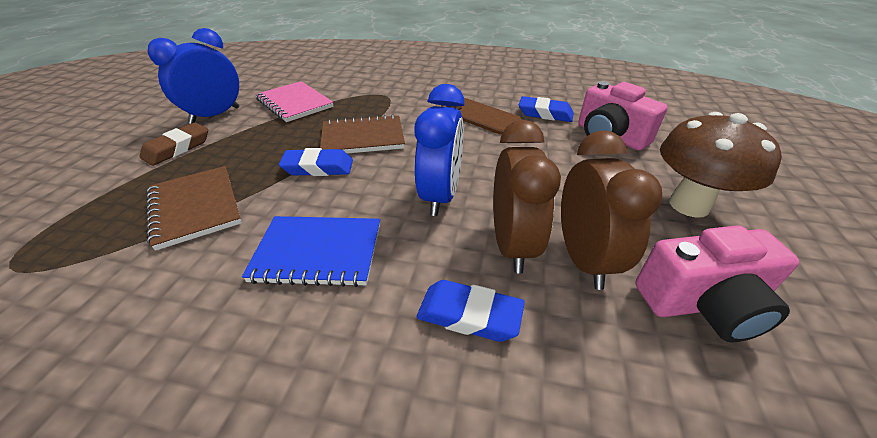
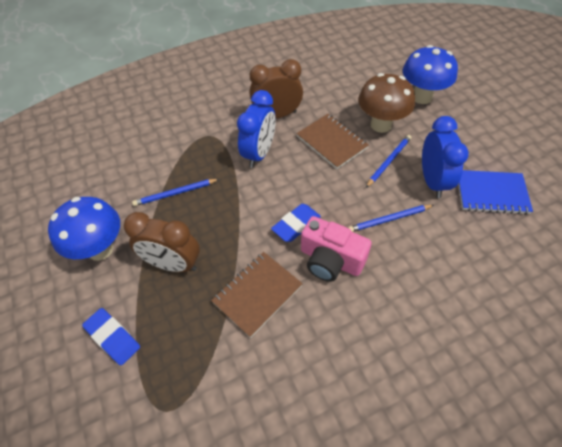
blue eraser: 3 -> 2
blue mushroom: 0 -> 2
blue pencil: 0 -> 3
brown eraser: 1 -> 0
brown phone: 1 -> 0
pink camera: 2 -> 1
pink notebook: 1 -> 0

